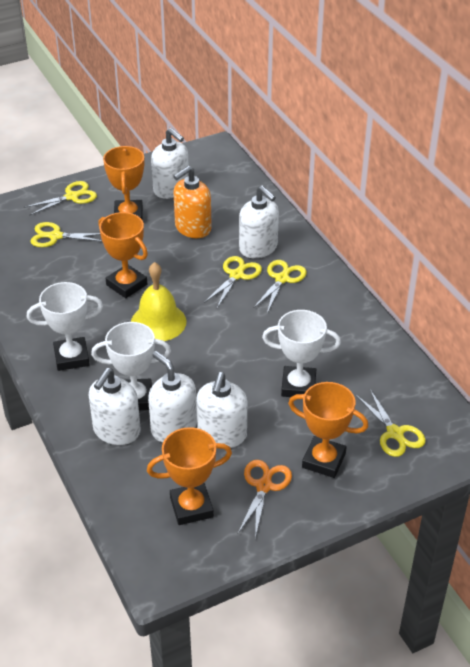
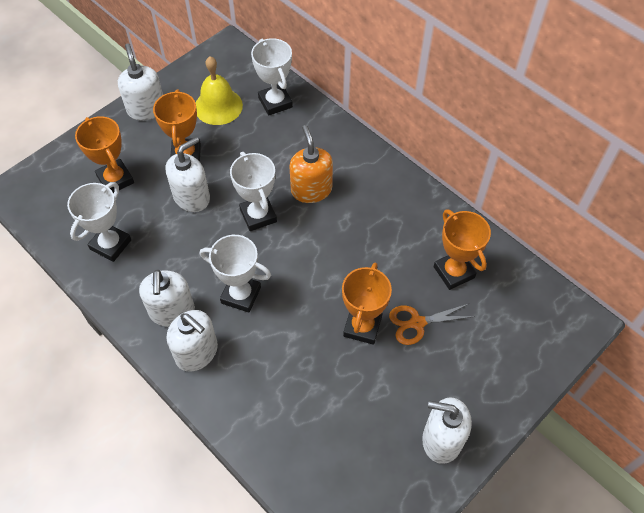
white trophy: 3 -> 4
yellow scissors: 5 -> 0

